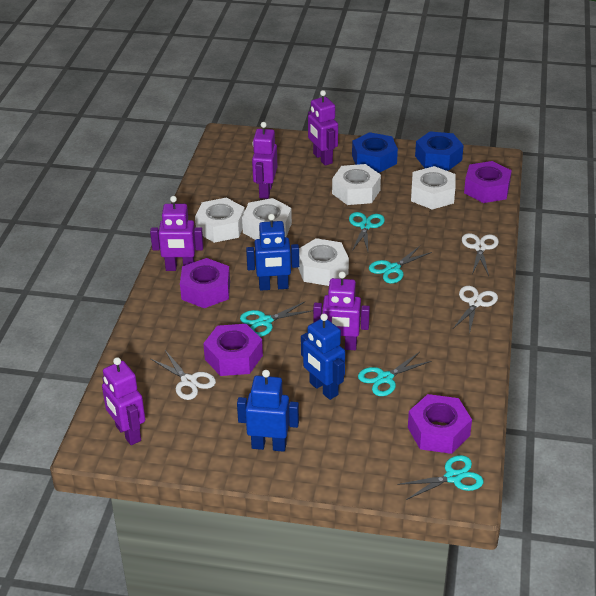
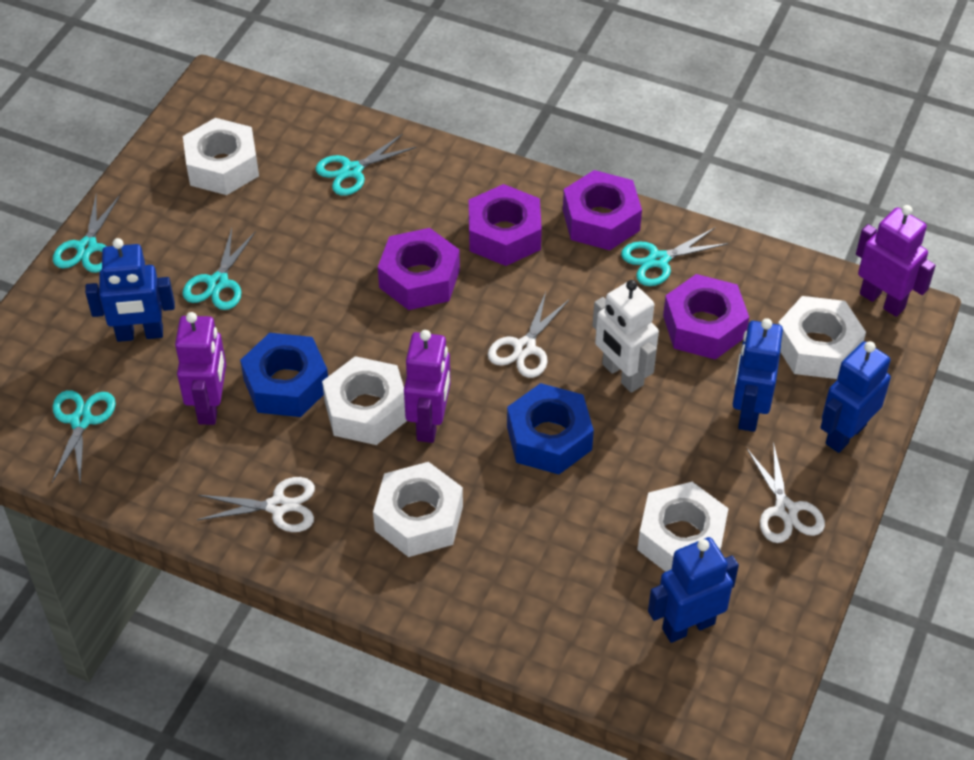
blue robot: 3 -> 4
purple robot: 5 -> 3
white robot: 0 -> 1

